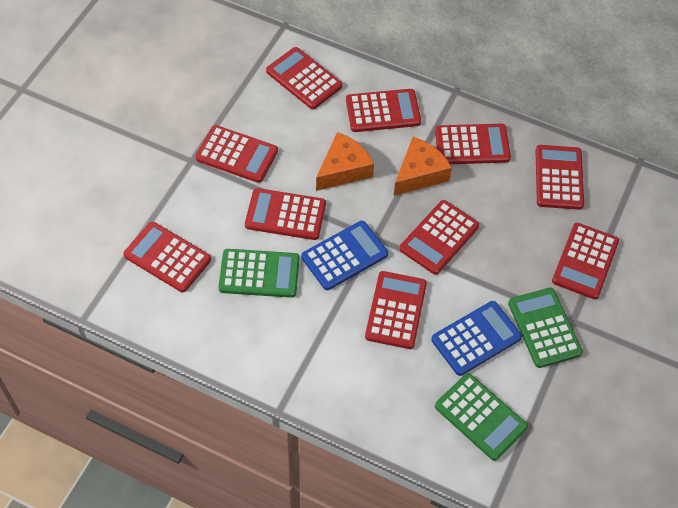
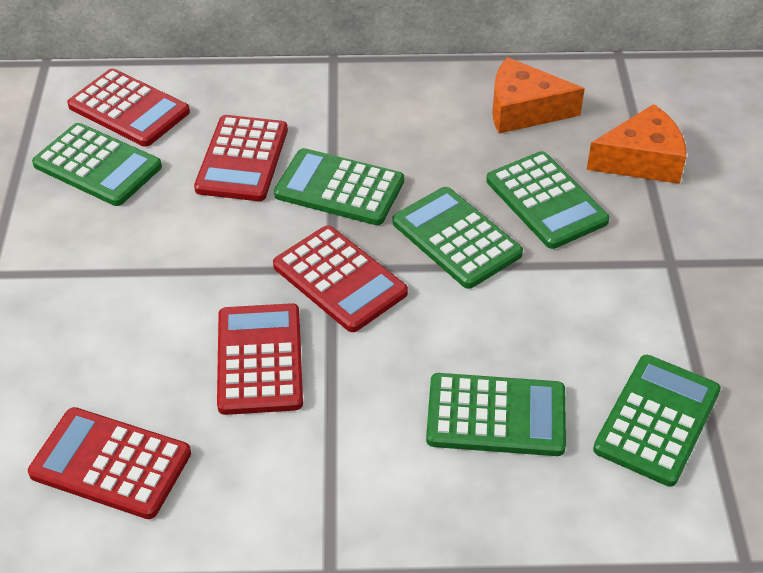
blue calculator: 2 -> 0
green calculator: 3 -> 6
red calculator: 10 -> 5

